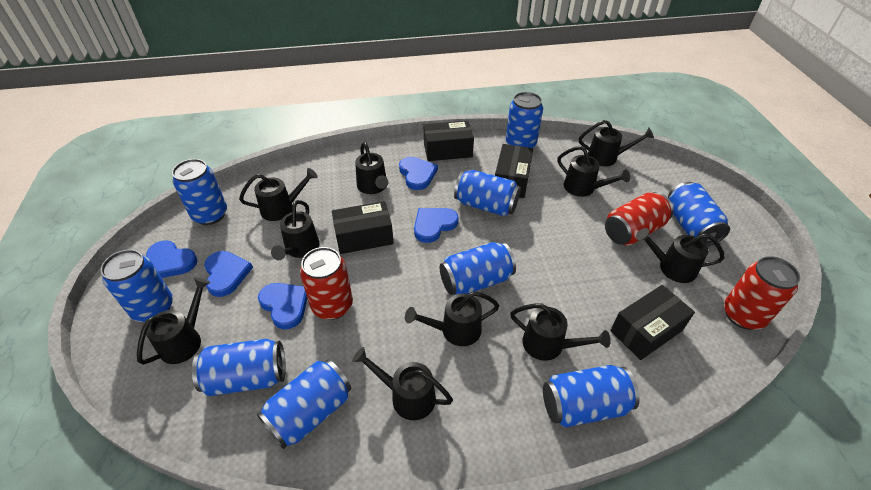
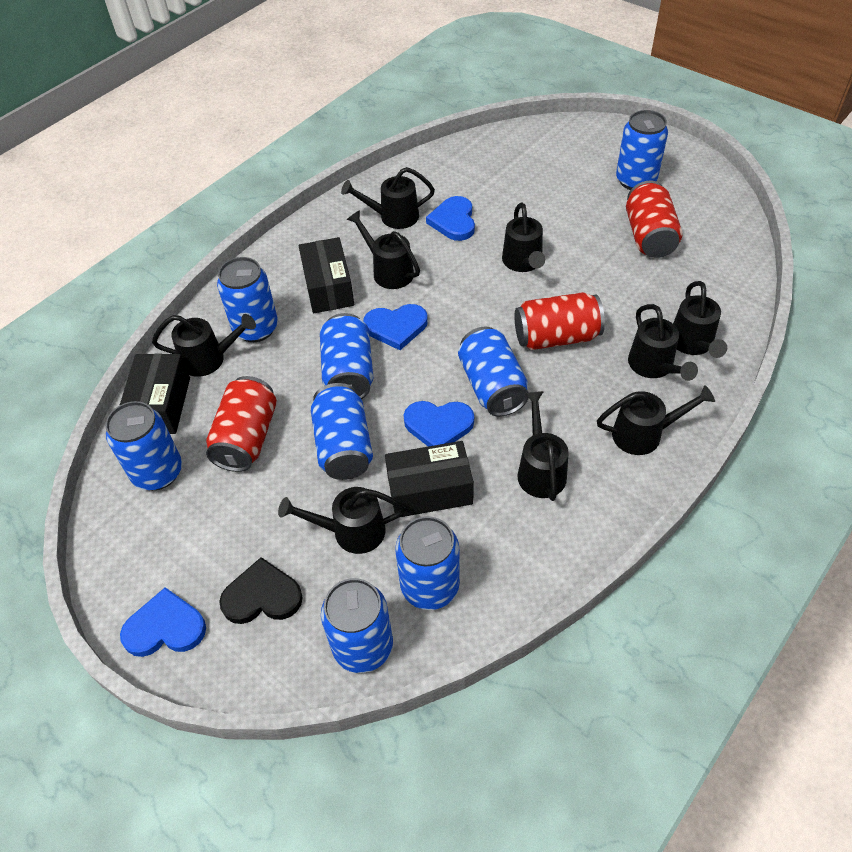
black box: 4 -> 3
black heart: 0 -> 1
black watering can: 10 -> 9
blue can: 9 -> 8
blue heart: 5 -> 4

